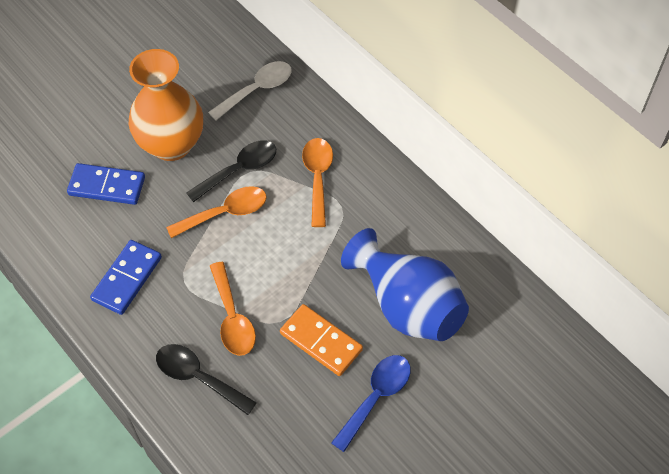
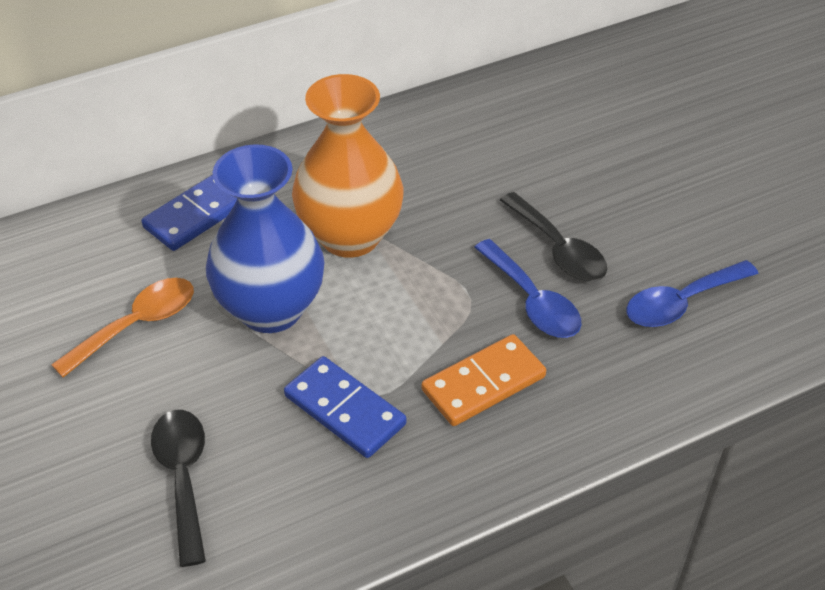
blue spoon: 1 -> 2
orange spoon: 3 -> 1
white spoon: 1 -> 0

